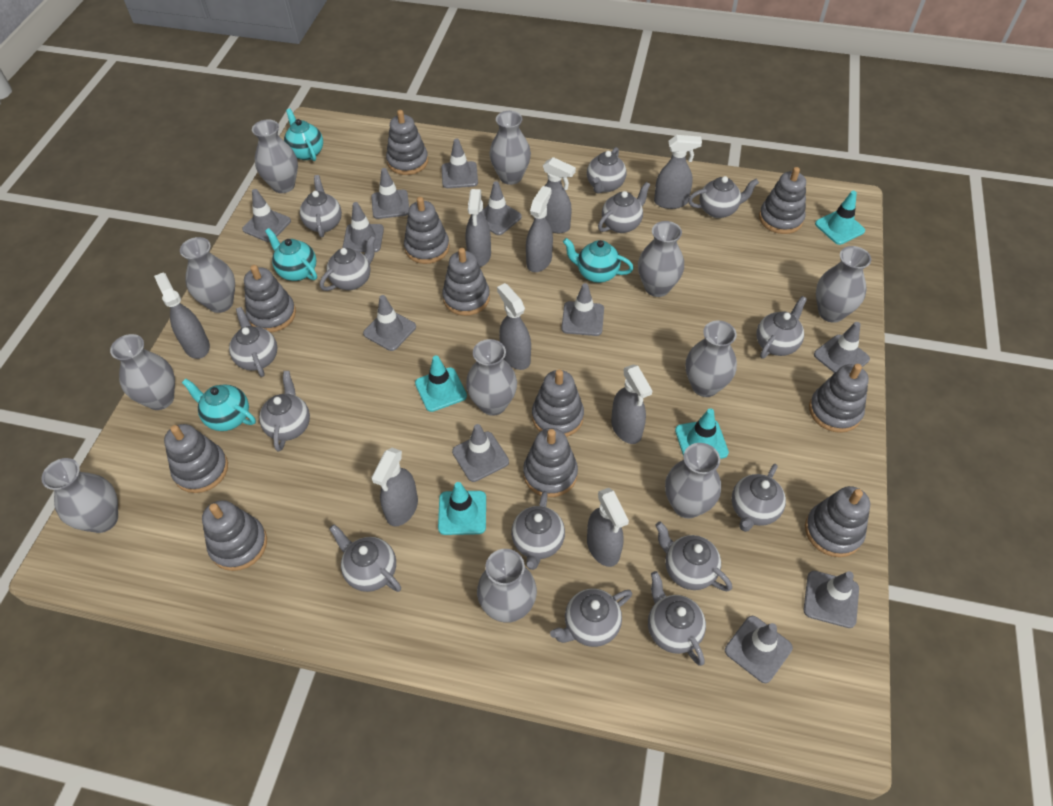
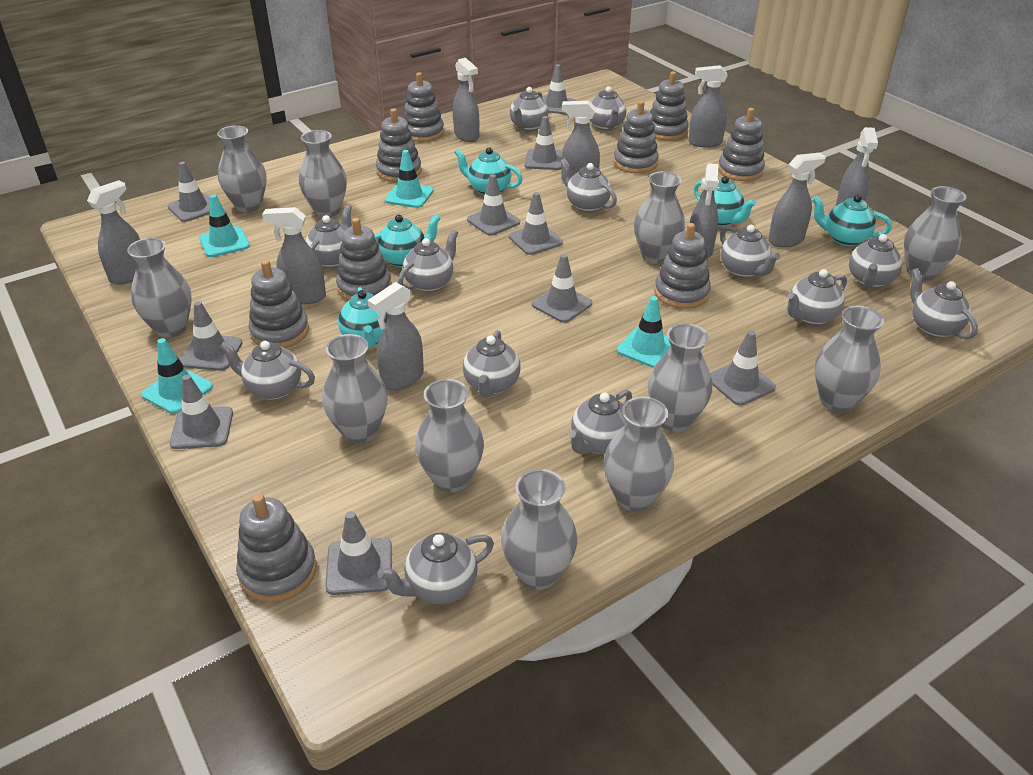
grey stacking toy: 11 -> 9
grey teapot: 14 -> 13
grey traffic cone: 11 -> 10
turquoise teapot: 4 -> 5

